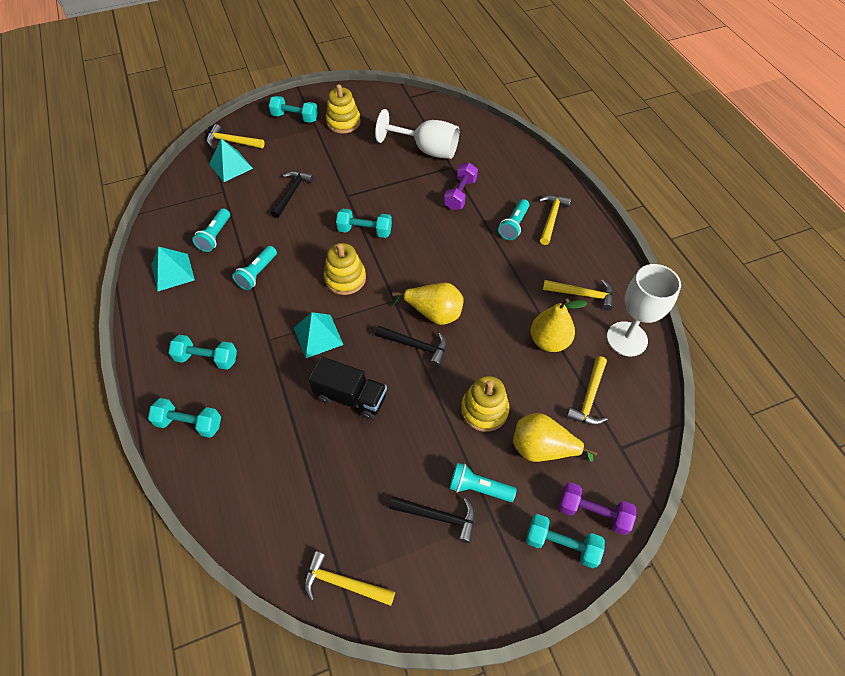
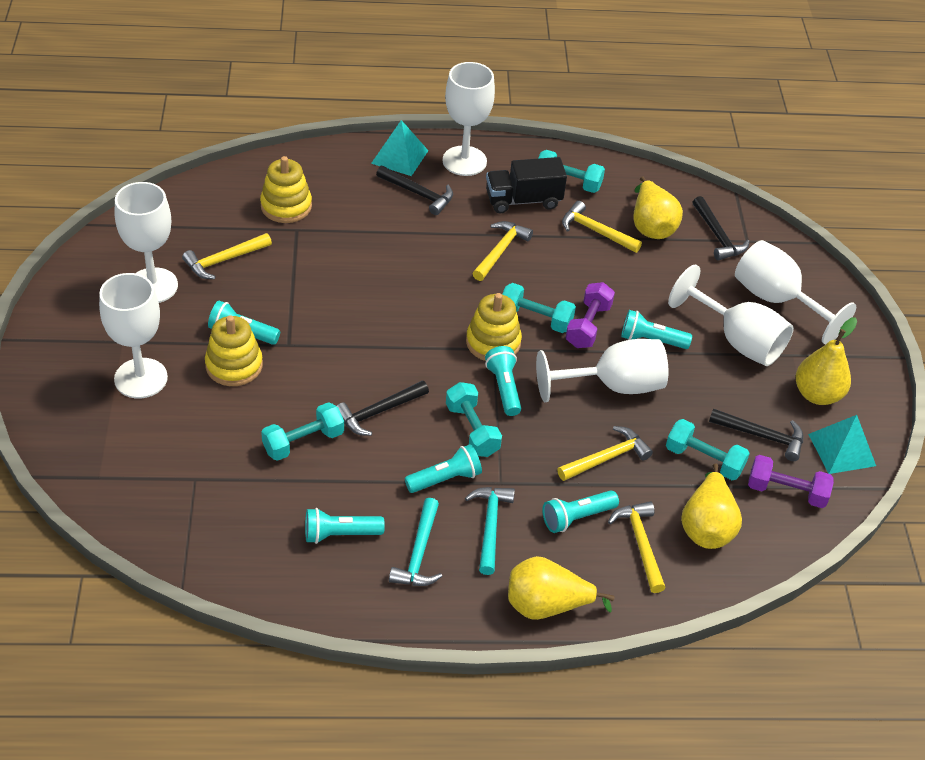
black hammer: 3 -> 4
turquoise flashlight: 4 -> 6
turquoise hammer: 0 -> 2
turquoise pyramid: 3 -> 2
white goblet: 2 -> 6
yellow pear: 3 -> 4

